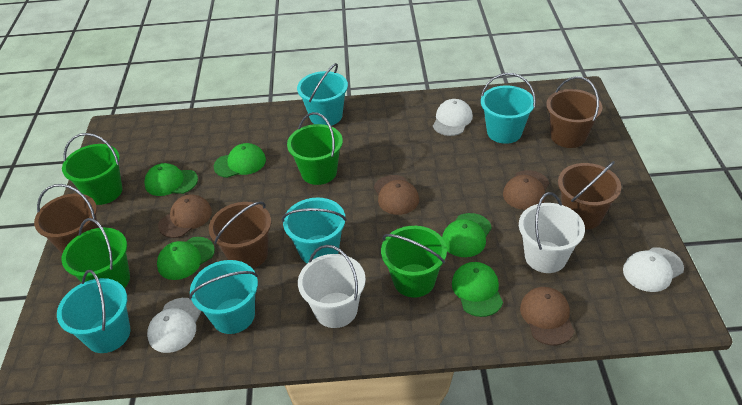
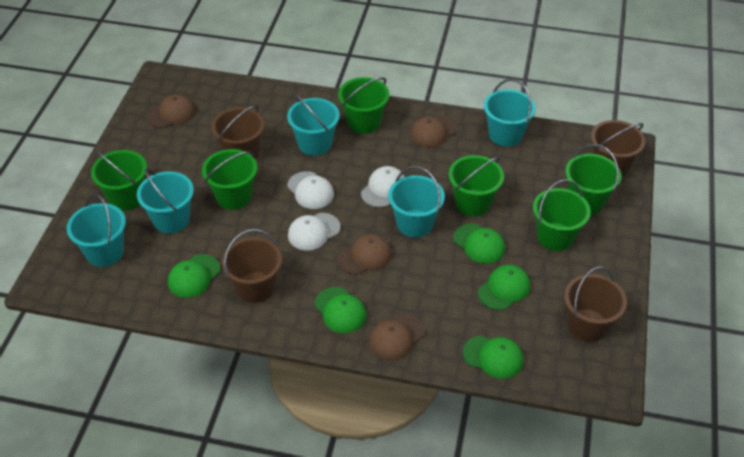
green bucket: 4 -> 6
white bucket: 2 -> 0

